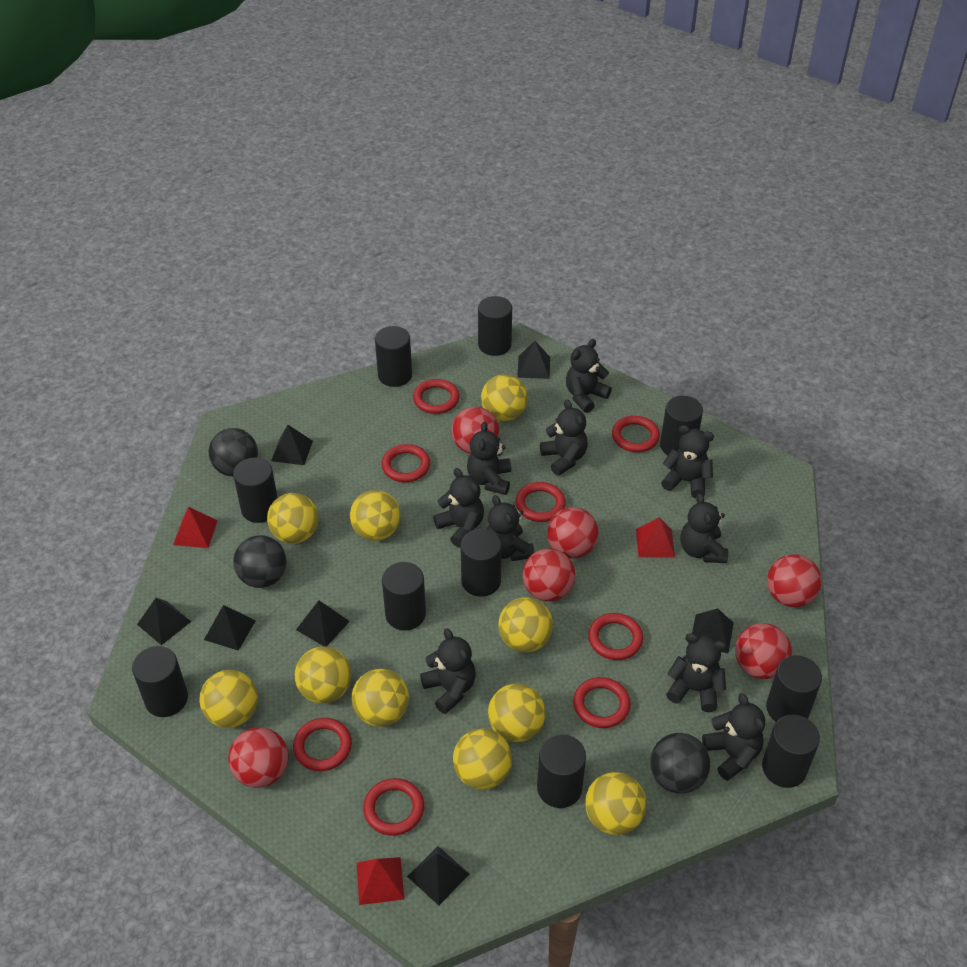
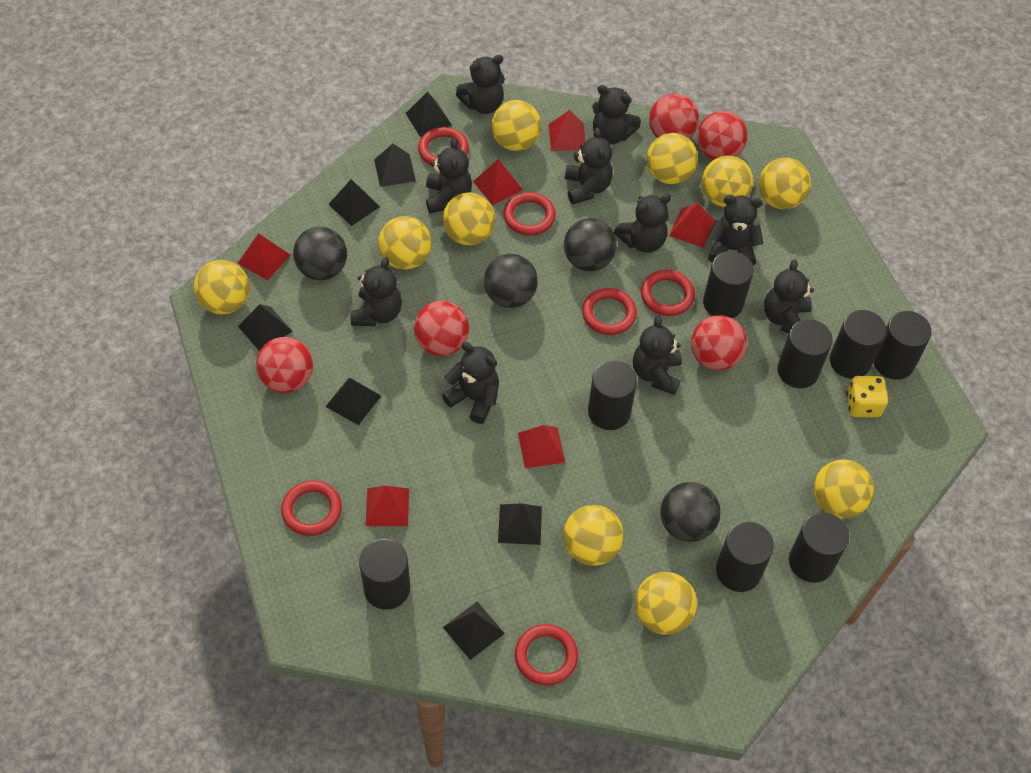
black ball: 3 -> 4
black cylinder: 10 -> 8
red ball: 6 -> 5
red pyramid: 3 -> 6
red ring: 8 -> 6
yellow dice: 0 -> 1

